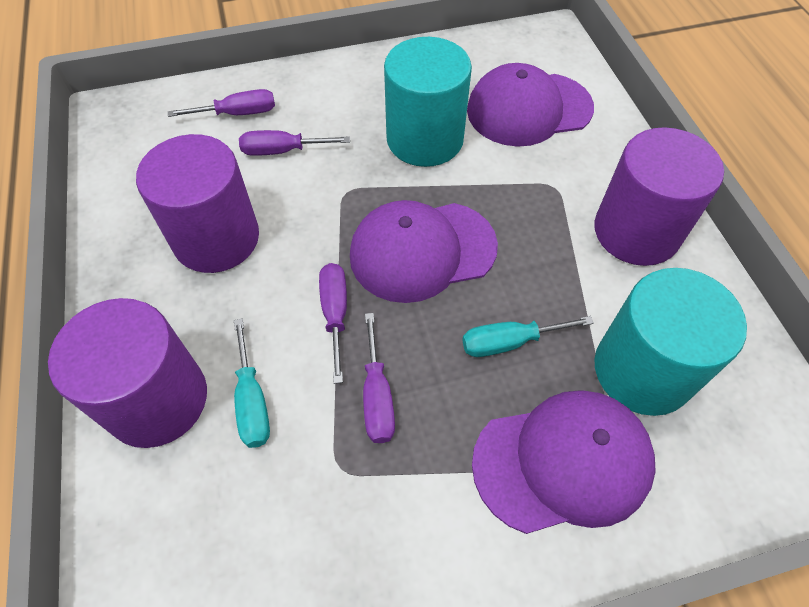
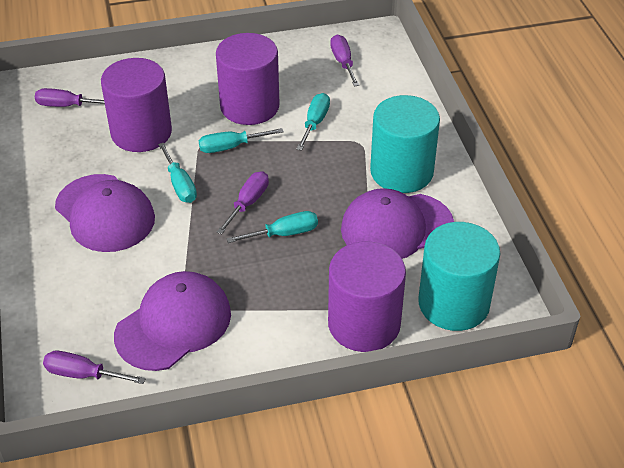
turquoise screwdriver: 2 -> 4

